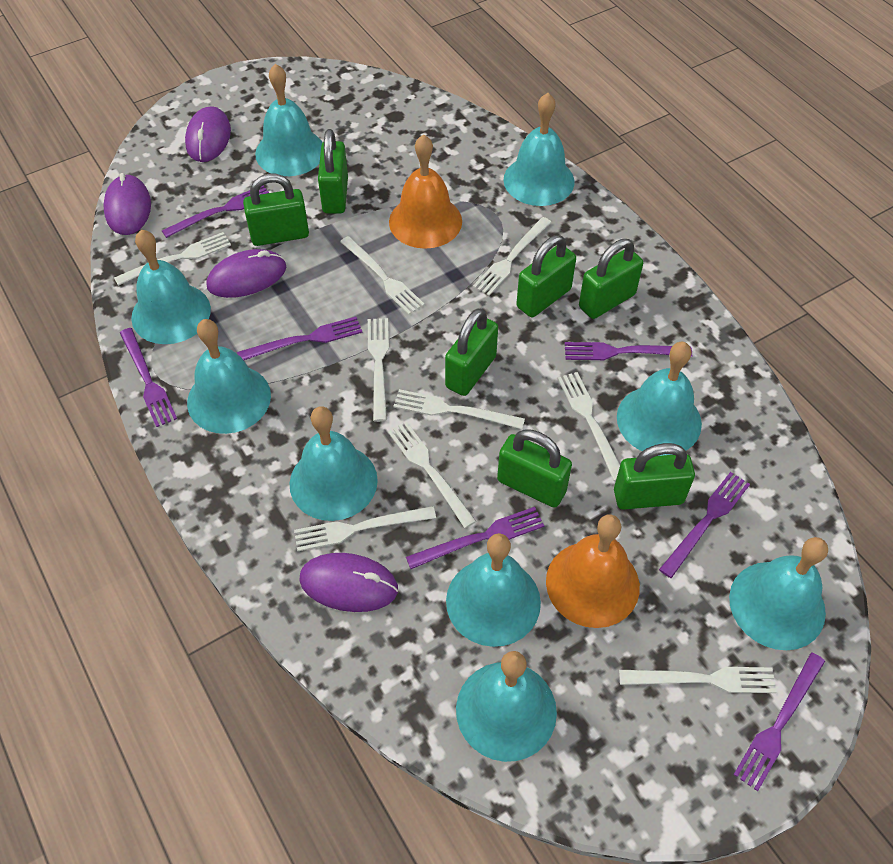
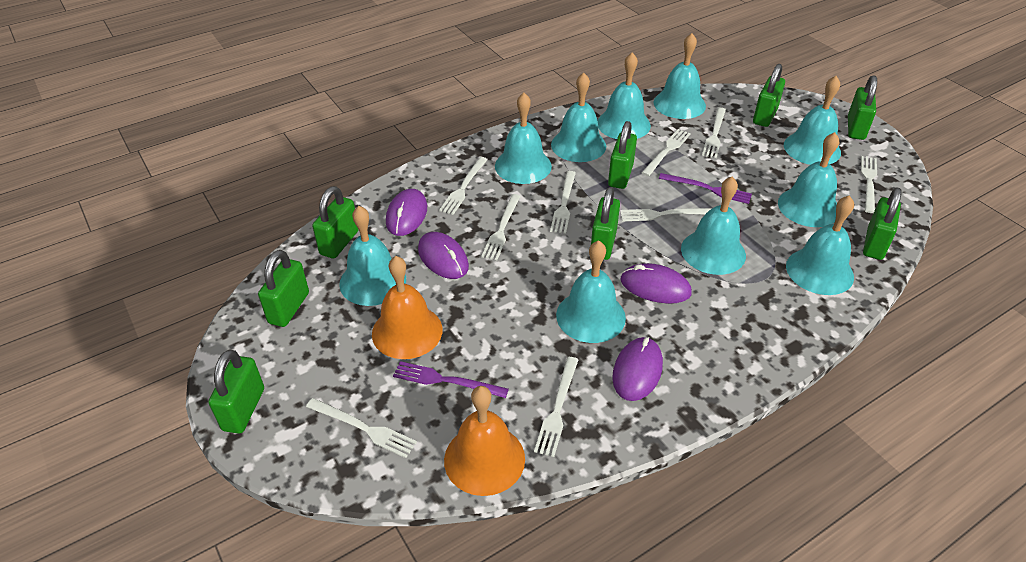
green padlock: 7 -> 8
purple fork: 7 -> 2
turquoise bell: 9 -> 10

